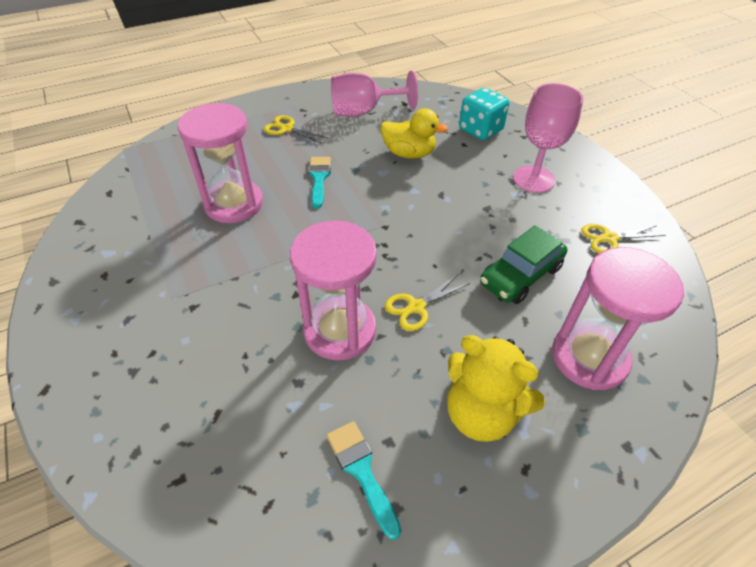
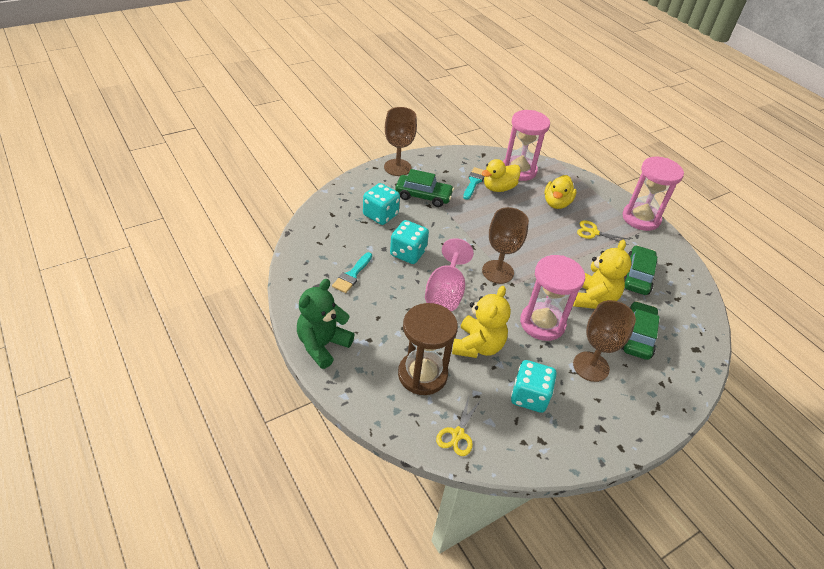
brown goblet: 0 -> 3
brown hourglass: 0 -> 1
green car: 1 -> 3
green teddy bear: 0 -> 1
pink goblet: 2 -> 1
turquoise dice: 1 -> 3
yellow duck: 1 -> 2
yellow scissors: 3 -> 2
yellow teddy bear: 1 -> 2

